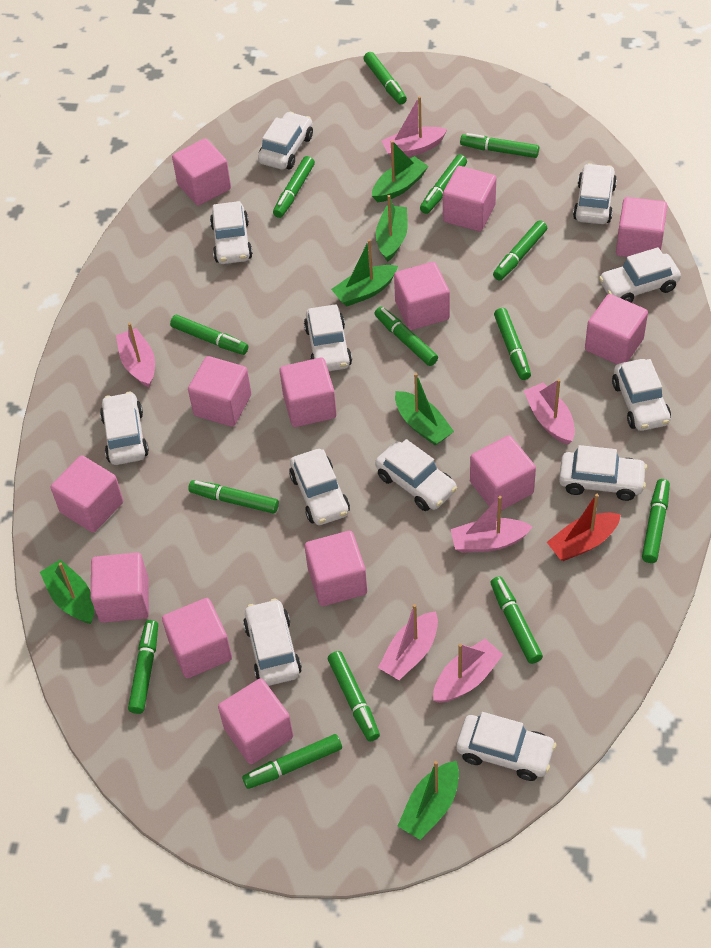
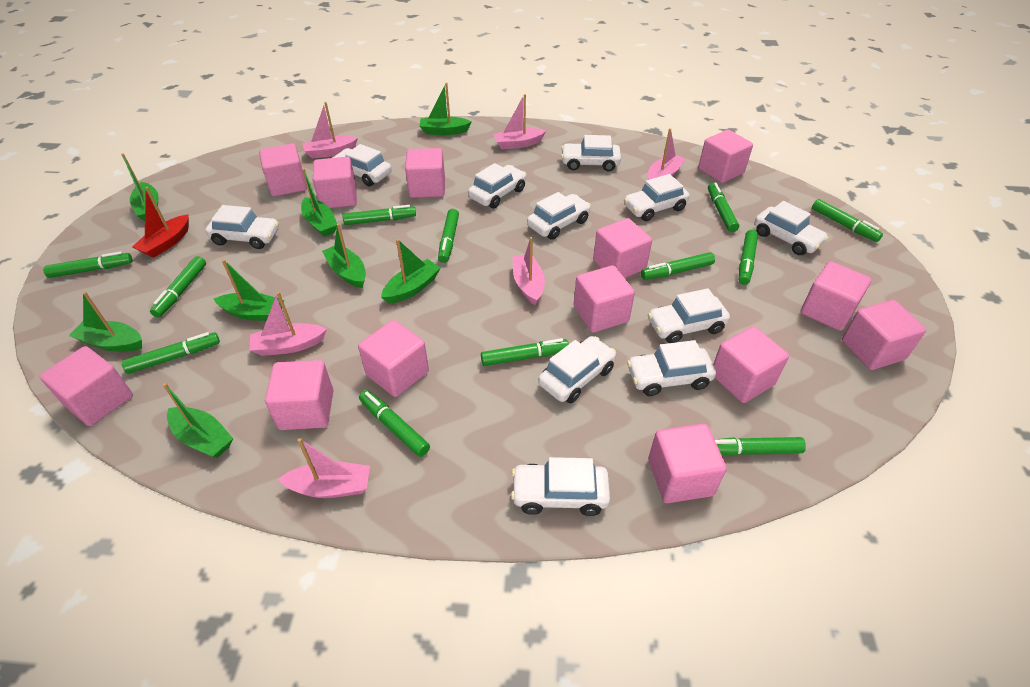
green boat: 6 -> 8
green marker: 14 -> 12
white car: 12 -> 11

